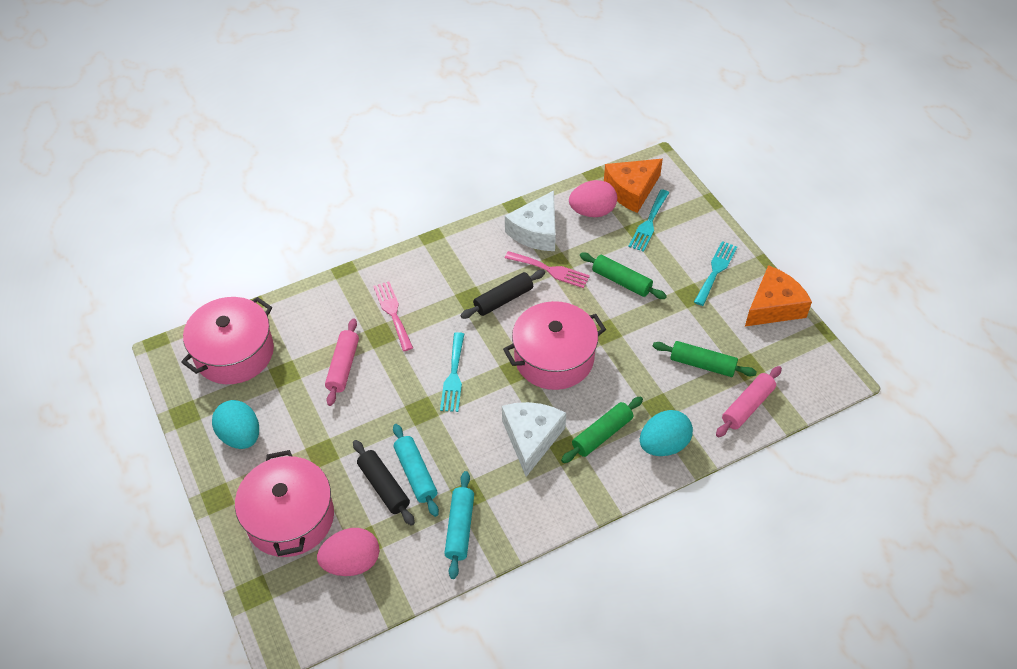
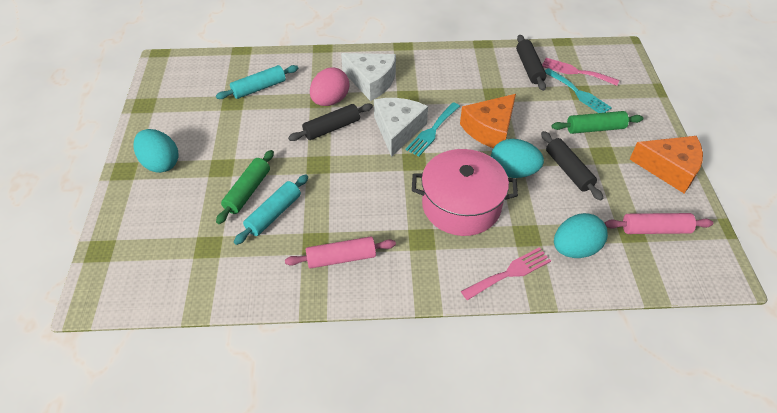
black rolling pin: 2 -> 3
green rolling pin: 3 -> 2
pink egg: 2 -> 1
pink pot: 3 -> 1
turquoise egg: 2 -> 3
turquoise fork: 3 -> 2

